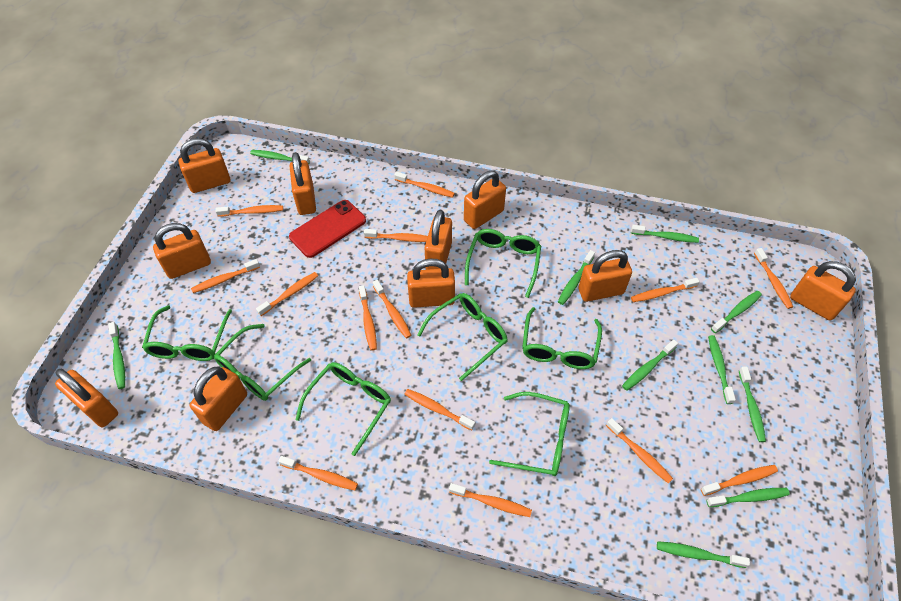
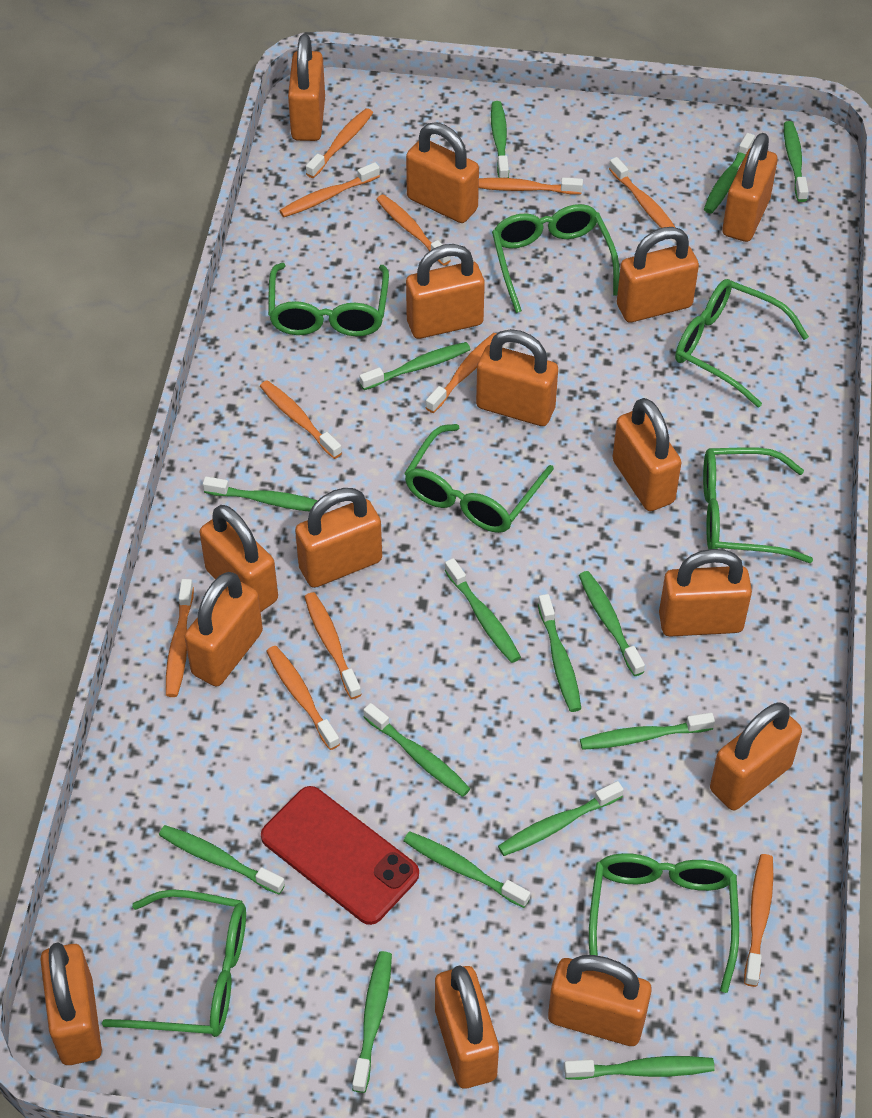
green toothbrush: 10 -> 15
orange padlock: 10 -> 15
orange toothbrush: 14 -> 11

